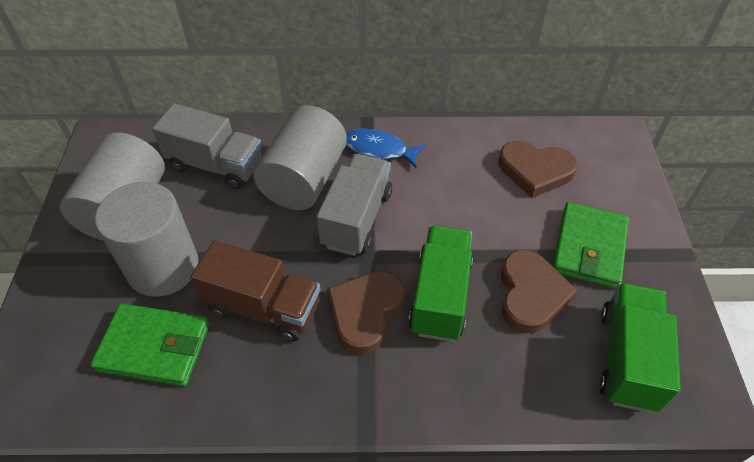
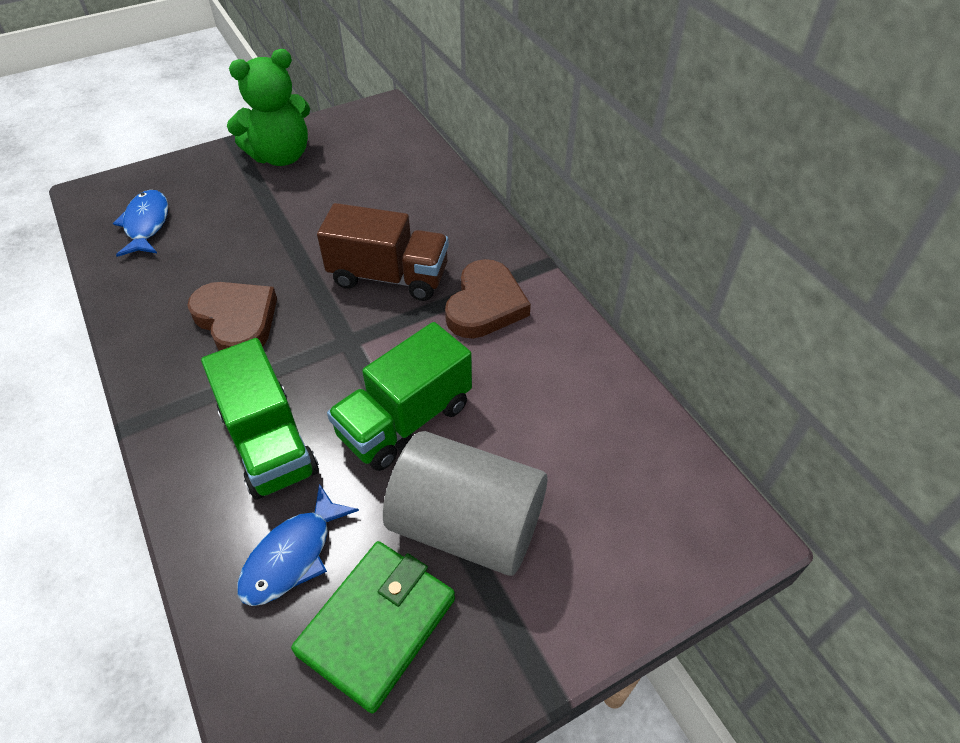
blue fish: 1 -> 2
brown heart: 3 -> 2
green teddy bear: 0 -> 1
green wallet: 2 -> 1
grey cylinder: 3 -> 1
grey truck: 2 -> 0

